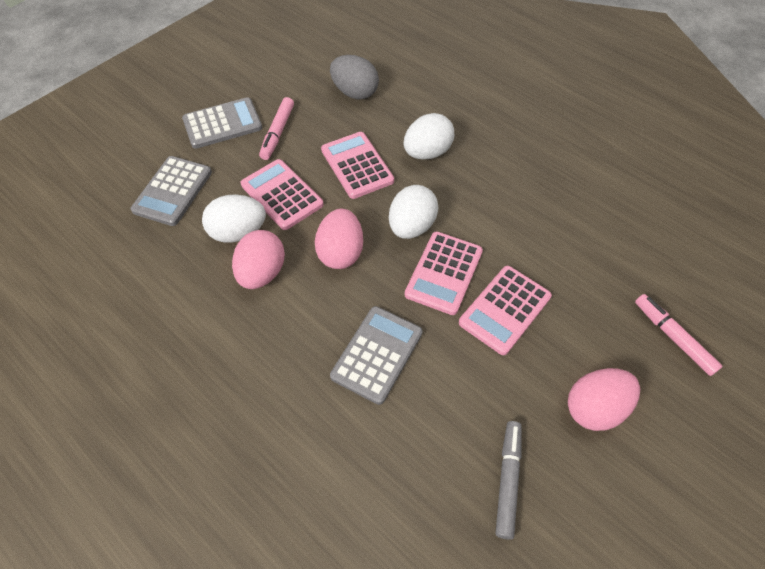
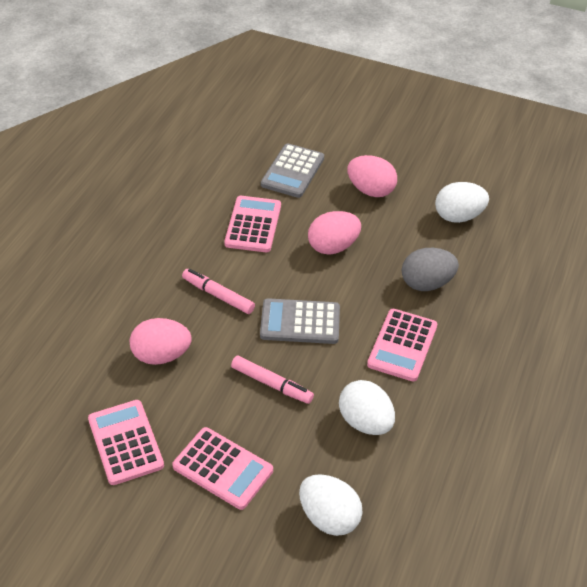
grey calculator: 3 -> 2
grey marker: 1 -> 0

